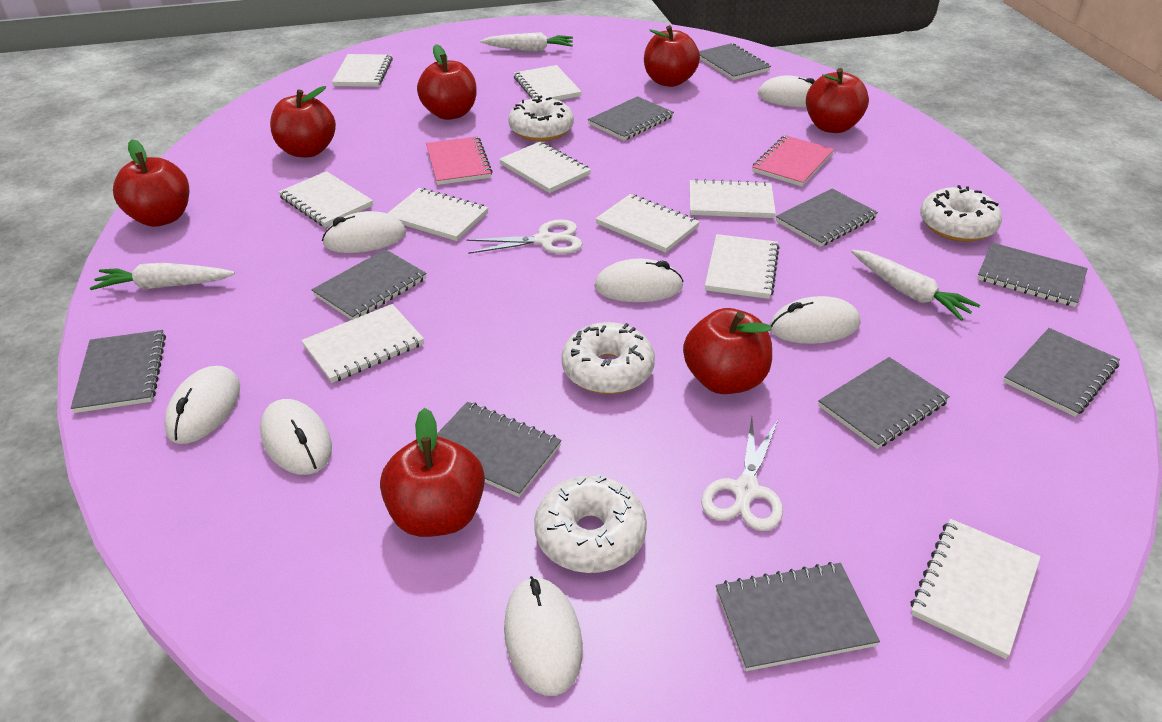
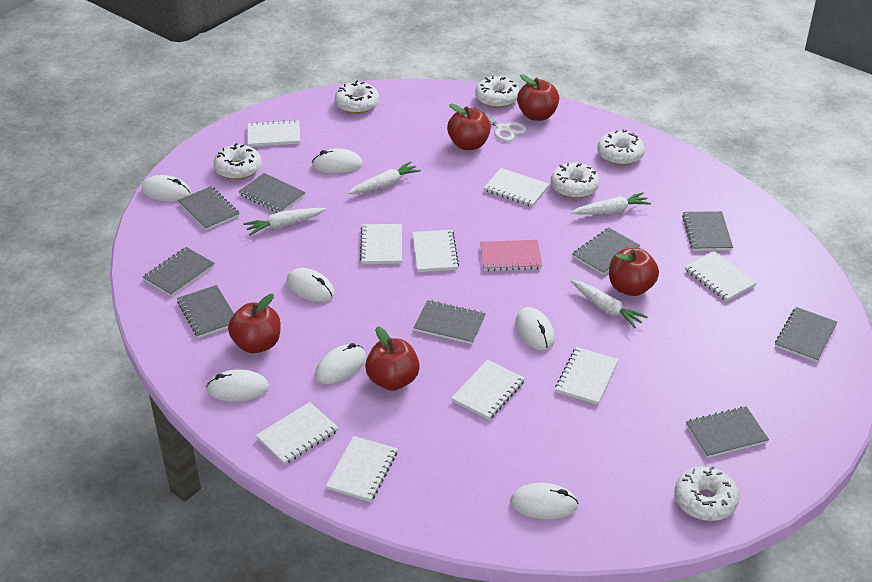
grey notebook: 10 -> 9
pink notebook: 2 -> 1
red apple: 7 -> 5
white carrot: 3 -> 4
white donut: 4 -> 6
white notebook: 10 -> 9
white scissors: 2 -> 1

